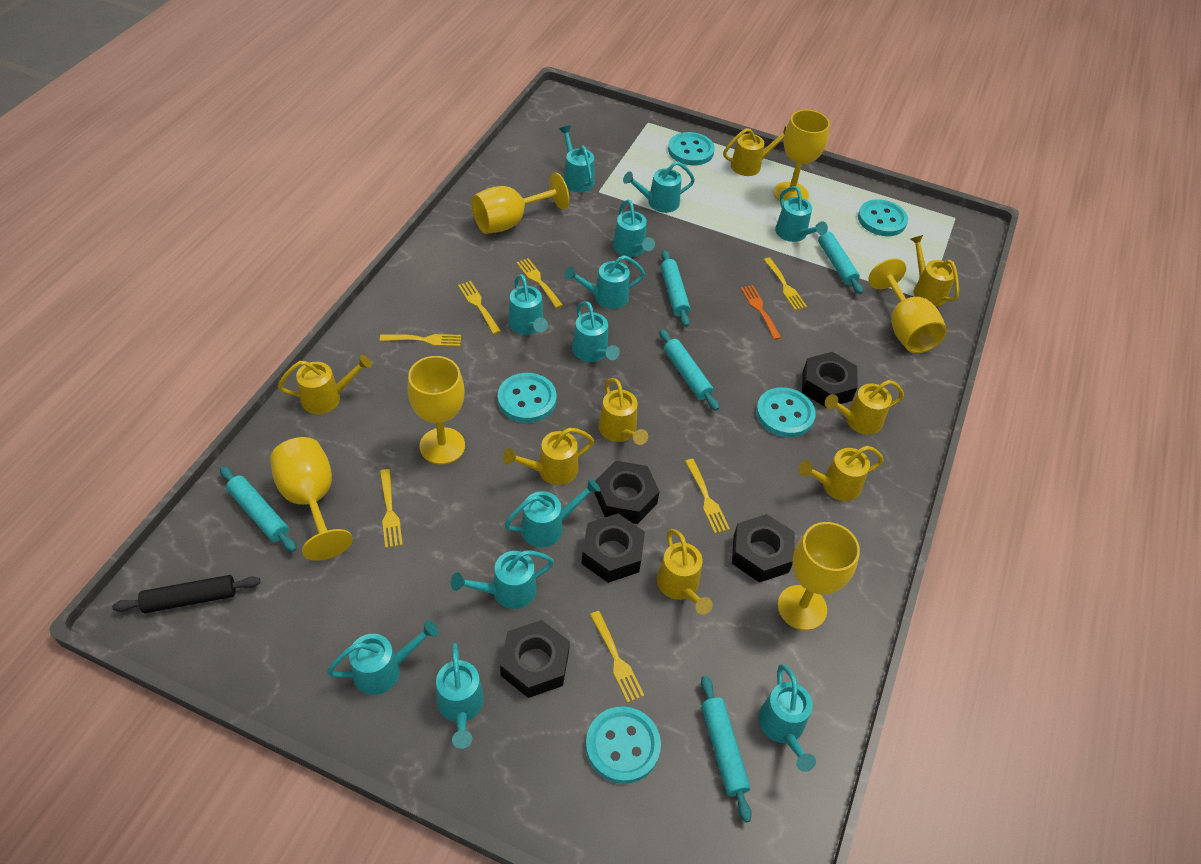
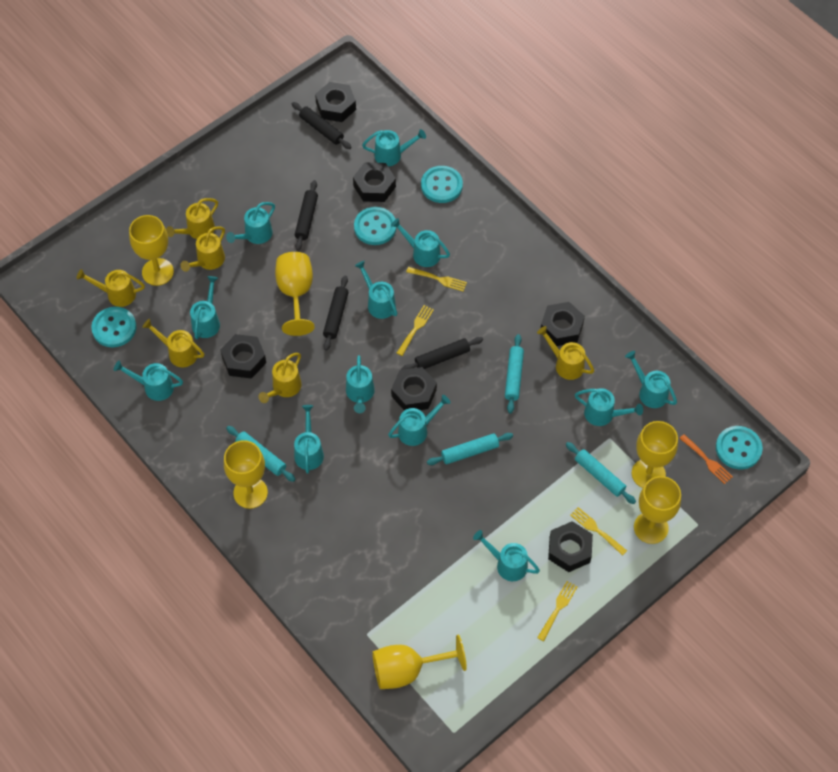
black nut: 5 -> 6
black rolling pin: 1 -> 4
turquoise button: 5 -> 4
turquoise rolling pin: 5 -> 4
yellow fork: 7 -> 4
yellow watering can: 8 -> 6

